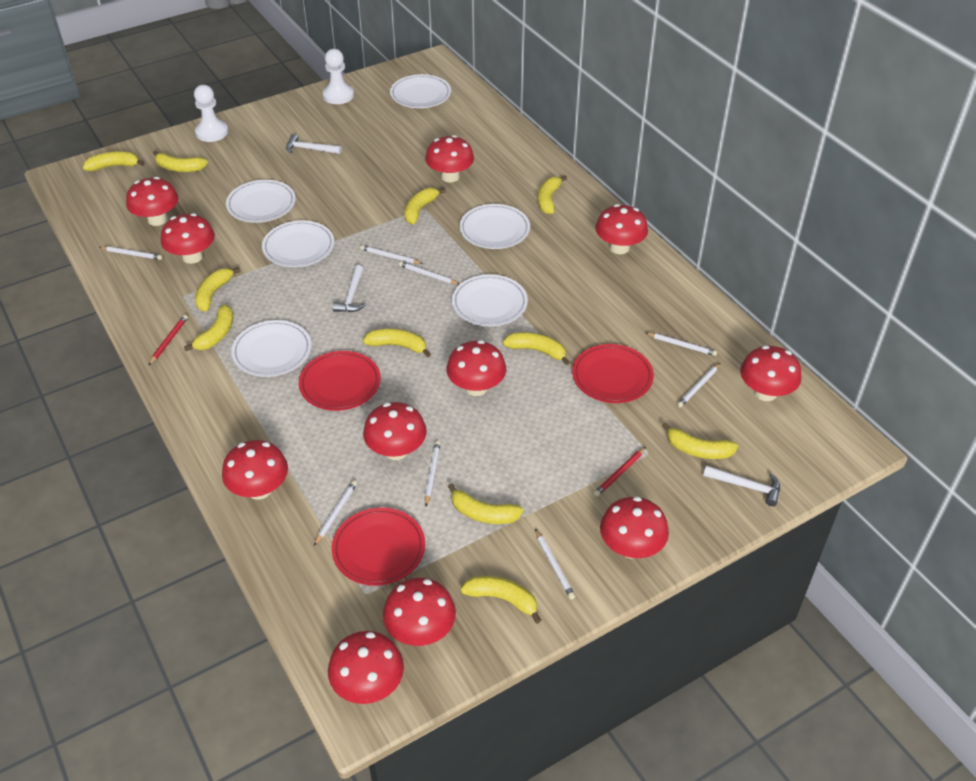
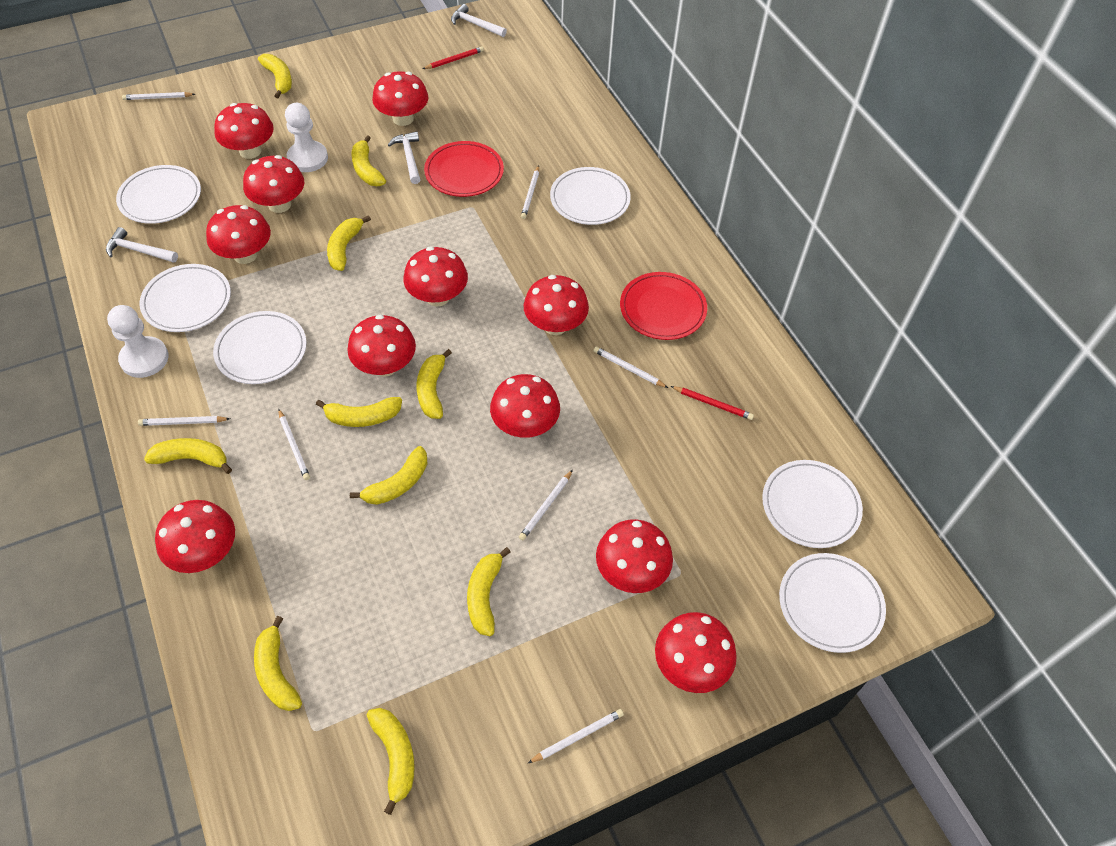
red plate: 3 -> 2
white pencil: 8 -> 7
yellow banana: 11 -> 10

